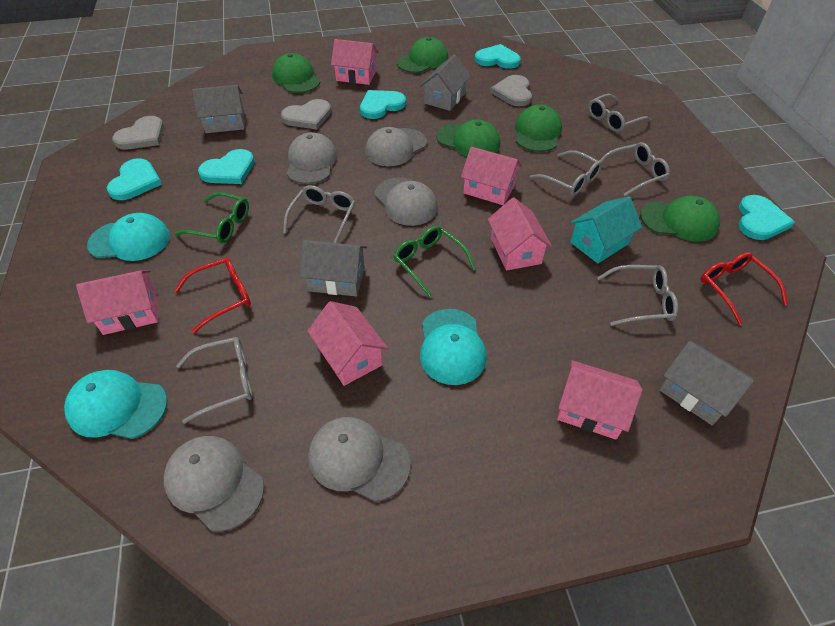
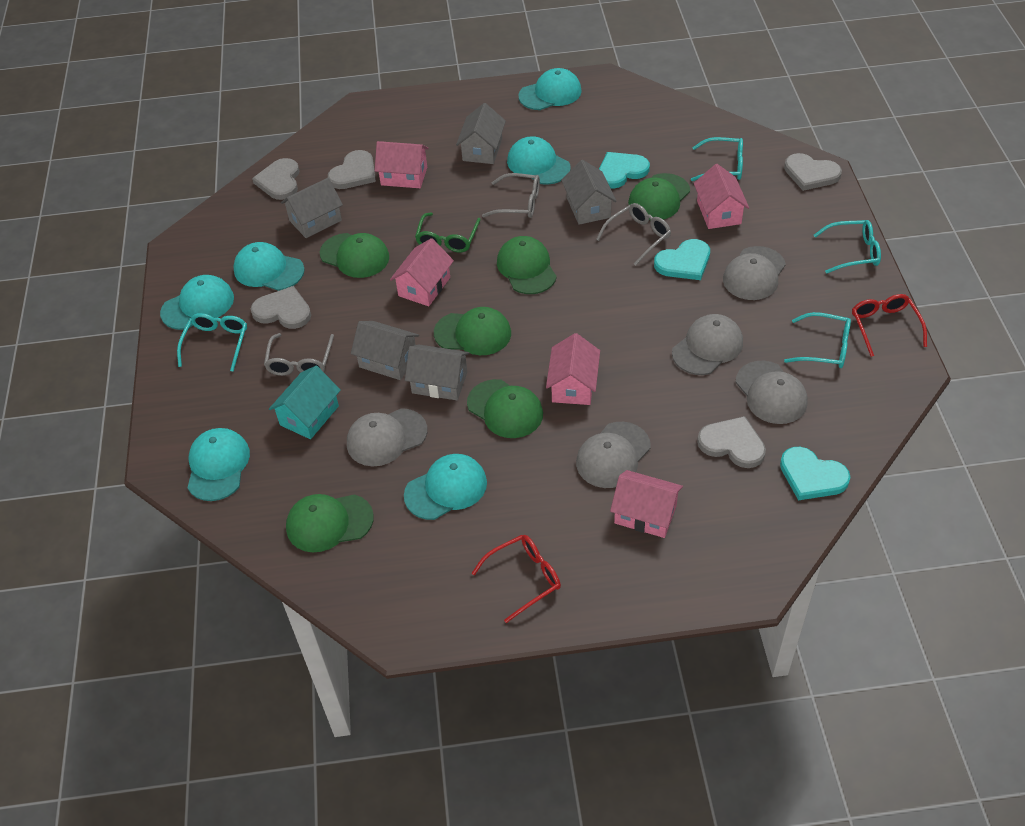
green cap: 5 -> 6
green glasses: 2 -> 1
grey glasses: 6 -> 3
grey heart: 3 -> 5
grey house: 4 -> 5
pink house: 6 -> 5
turquoise cap: 3 -> 6
turquoise glasses: 0 -> 4
turquoise heart: 5 -> 3

